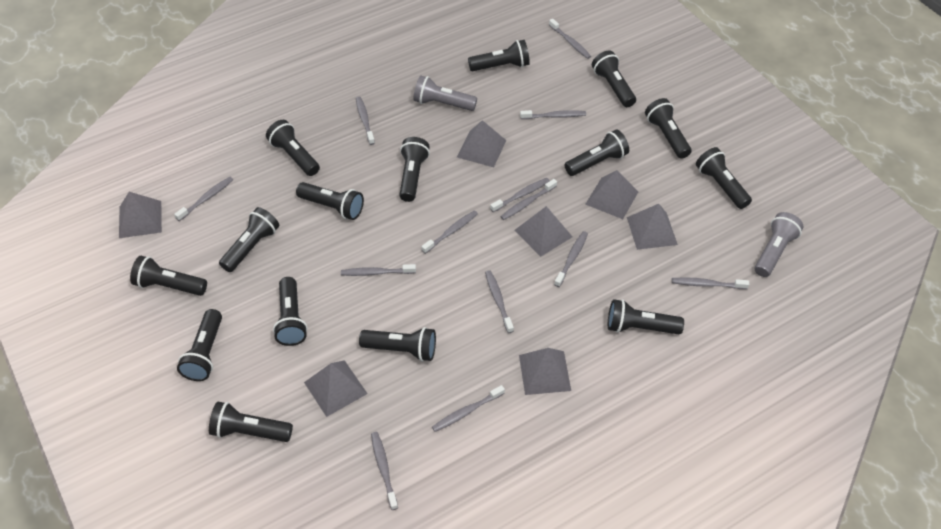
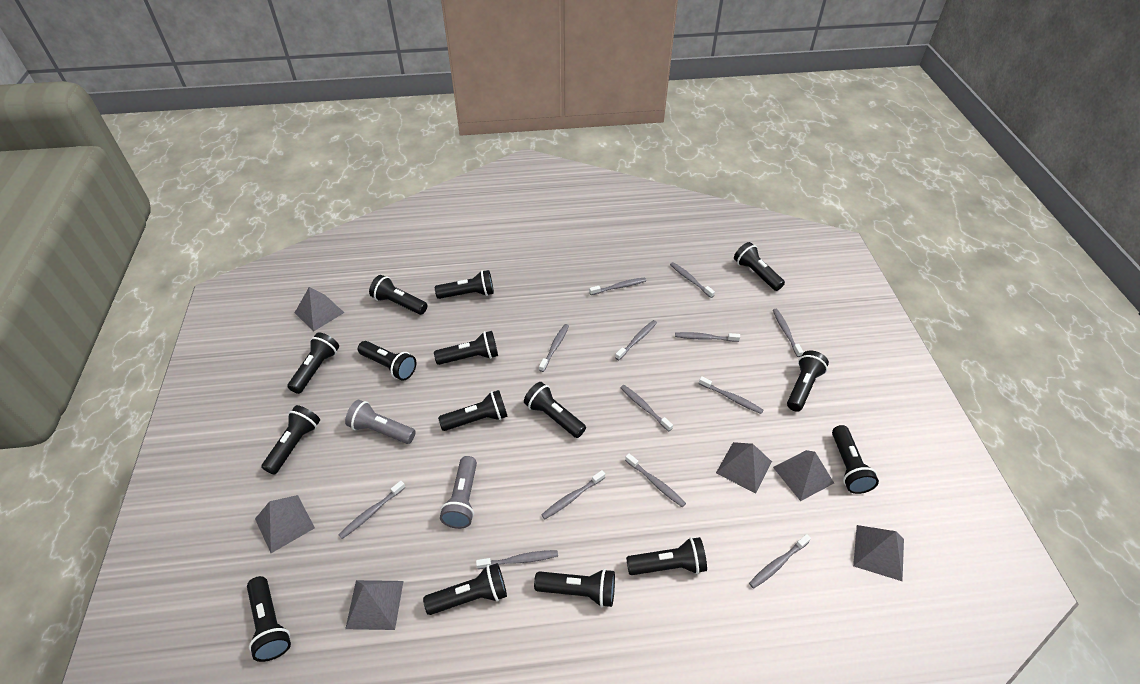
grey pyramid: 7 -> 6

